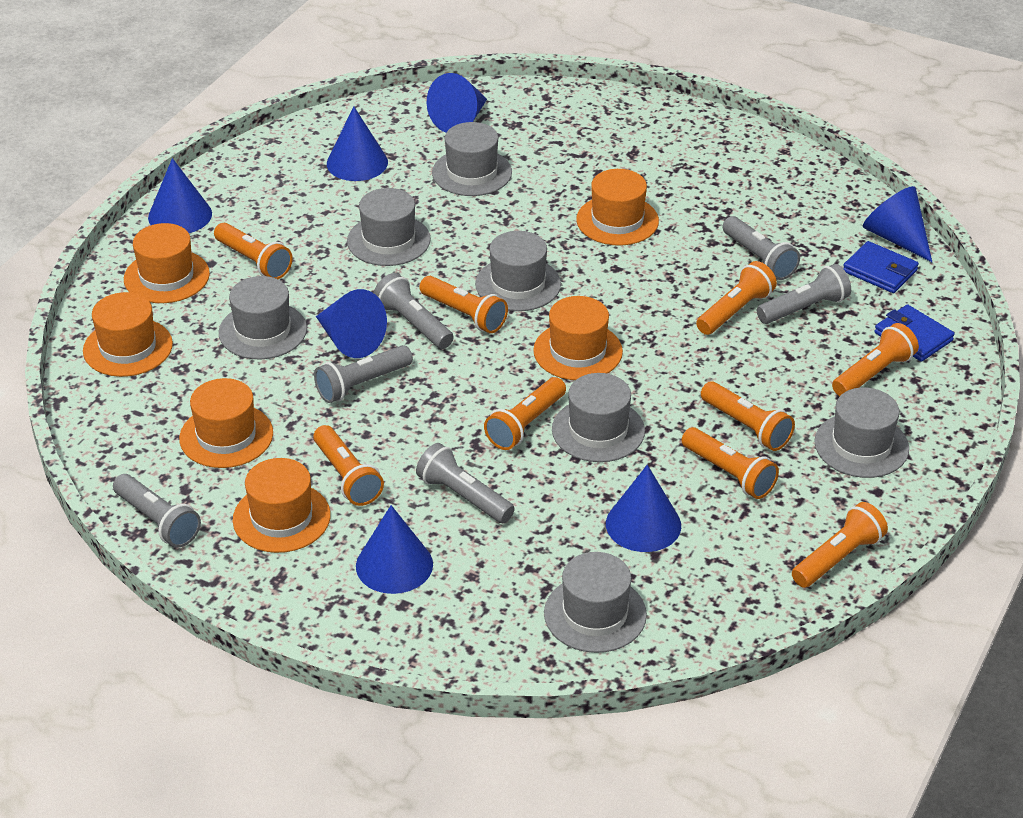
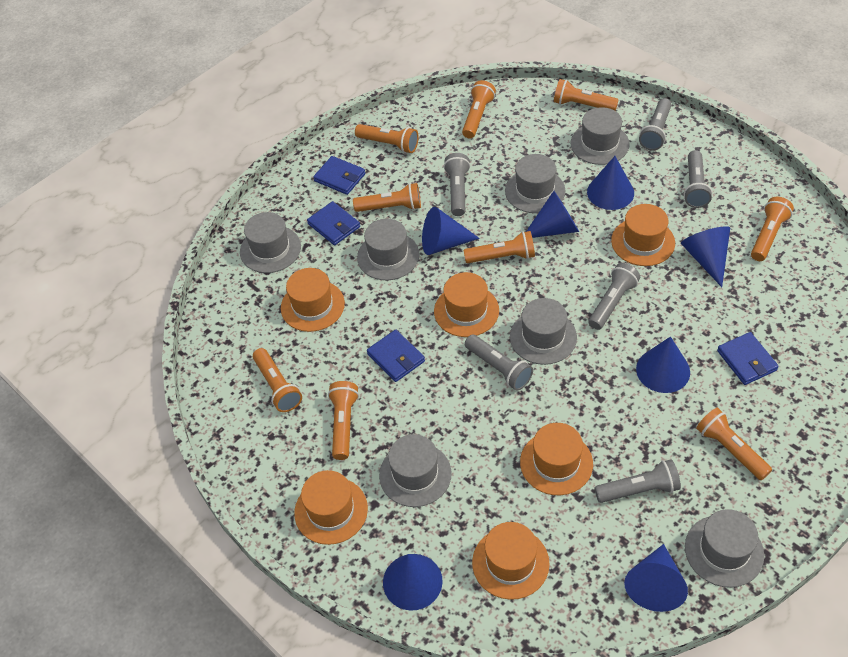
blue wallet: 2 -> 4

